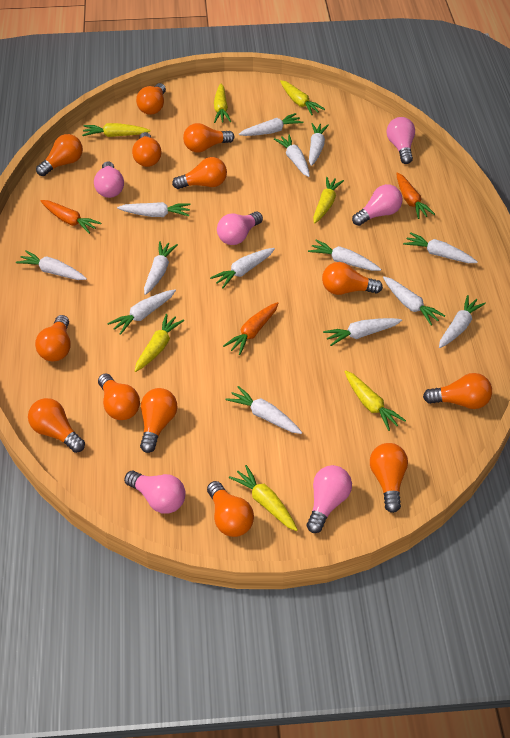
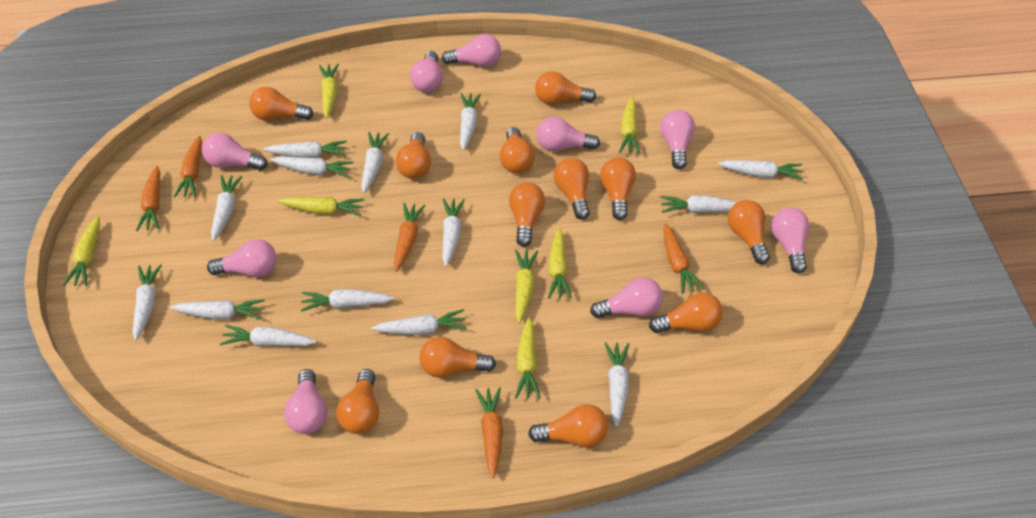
orange carrot: 3 -> 5
orange light bulb: 13 -> 12
pink light bulb: 6 -> 9

